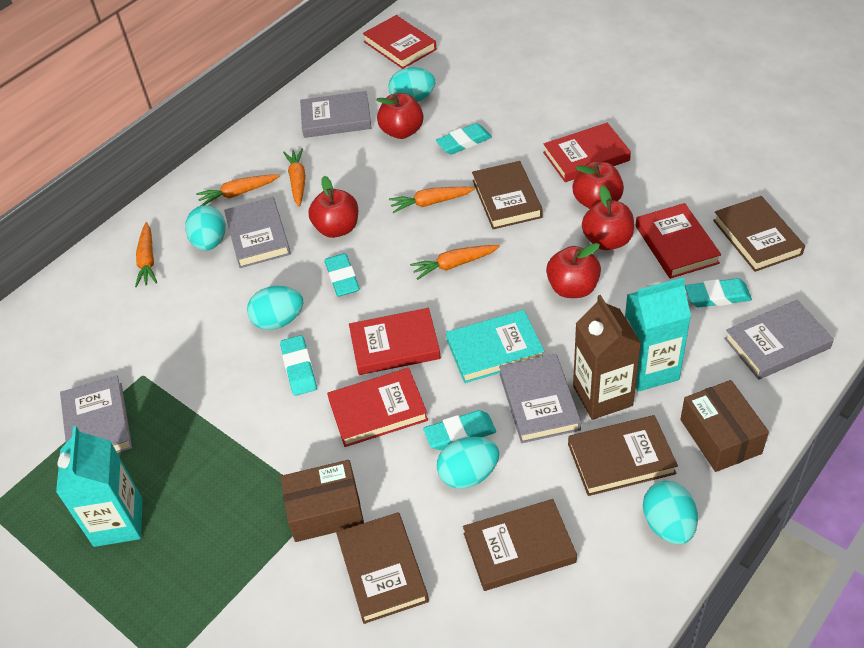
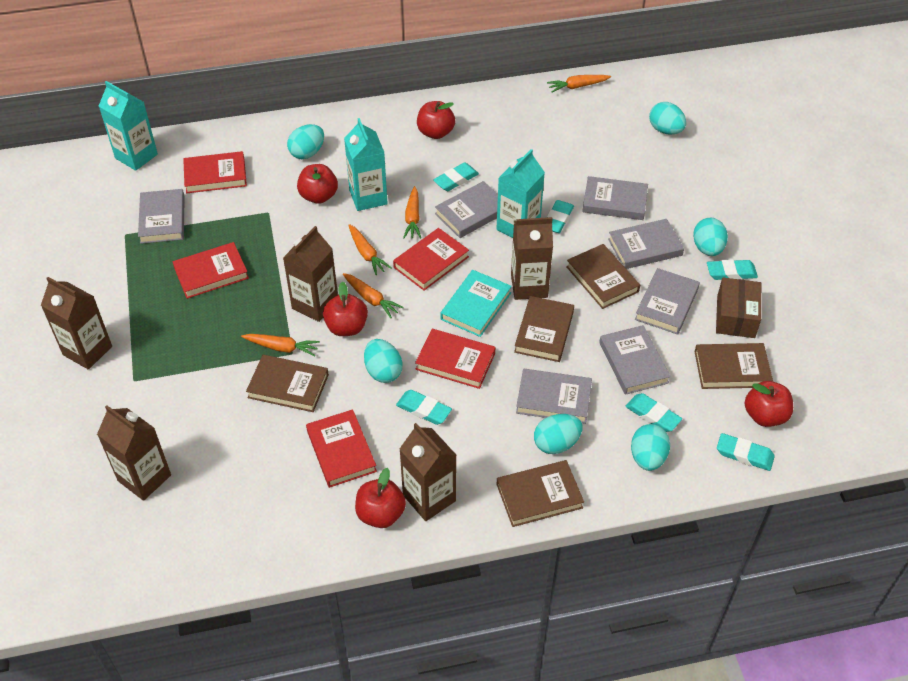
brown box: 2 -> 1
brown carton: 1 -> 5
grey book: 5 -> 7
turquoise carton: 2 -> 3
turquoise egg: 5 -> 6
turquoise eraser: 5 -> 6

